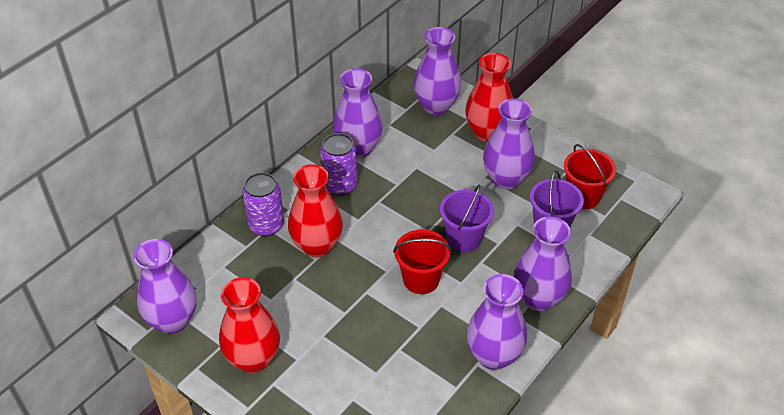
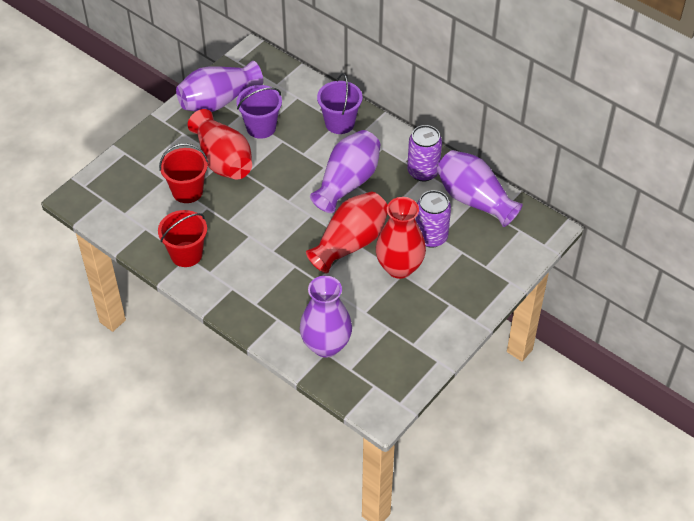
purple vase: 6 -> 4

